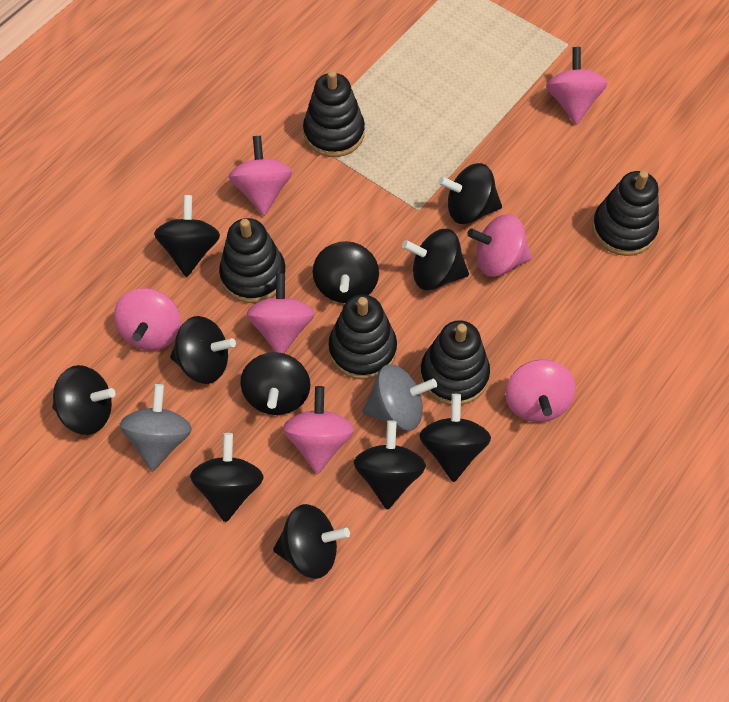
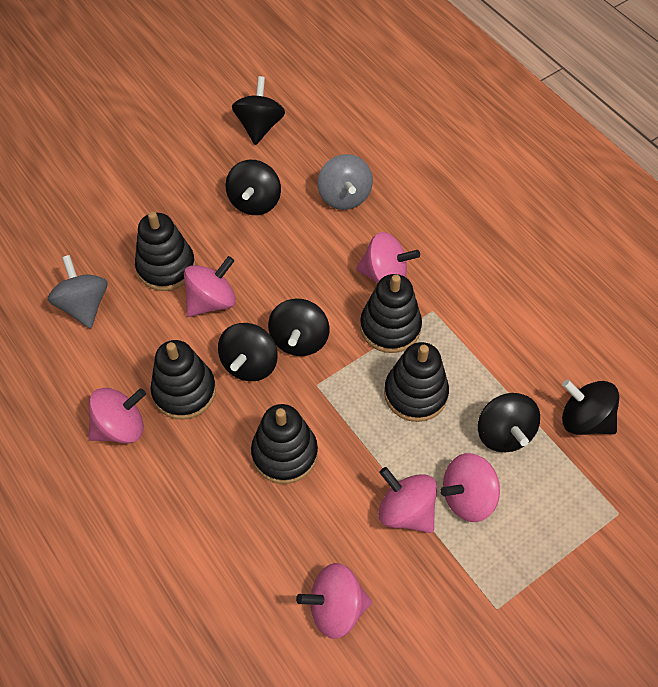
black spinning top: 11 -> 6
pink spinning top: 7 -> 6

